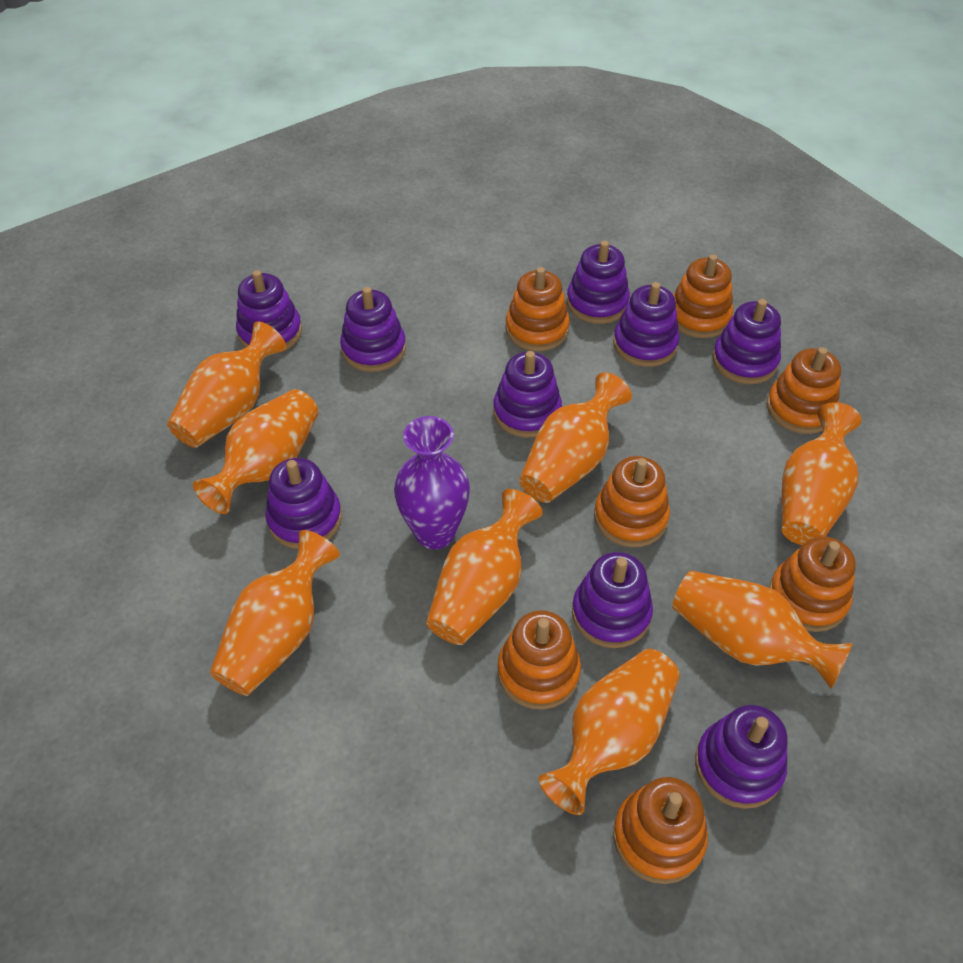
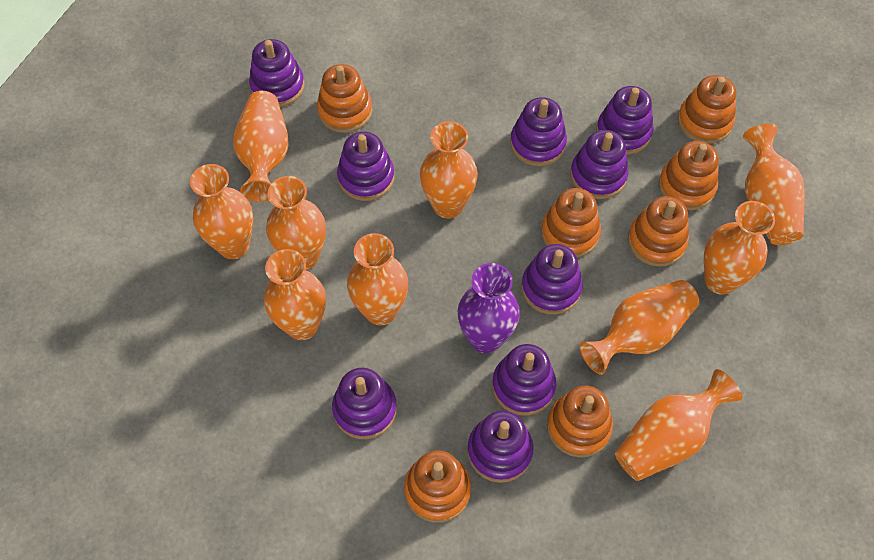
orange vase: 8 -> 10

